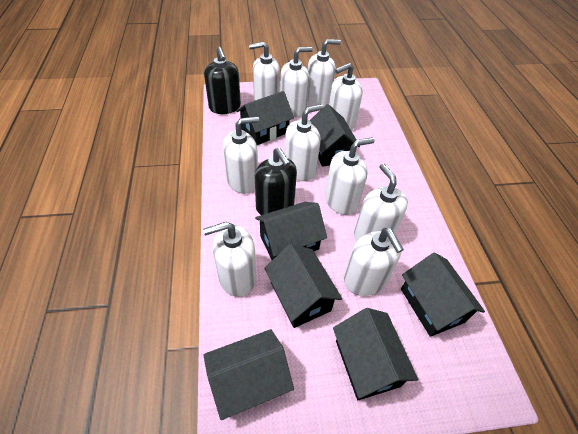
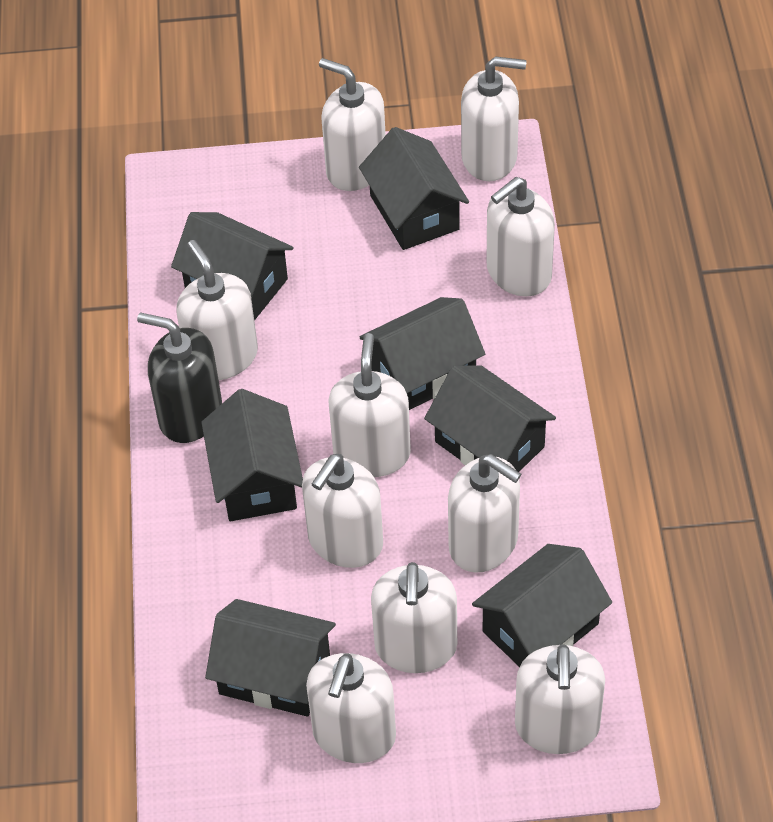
black soap dispenser: 2 -> 1

